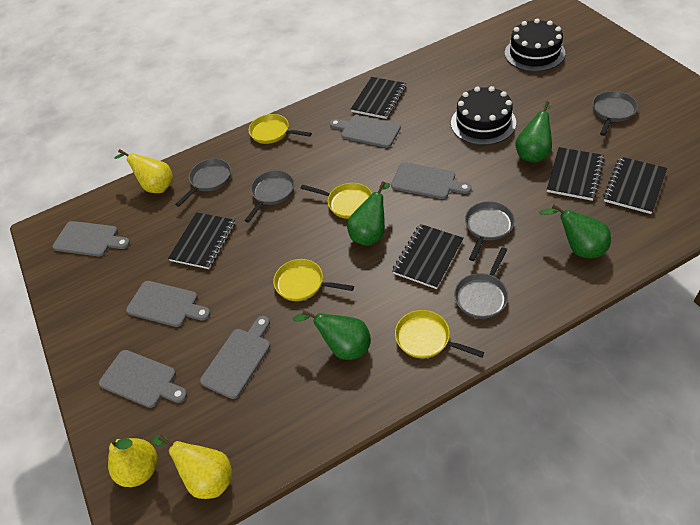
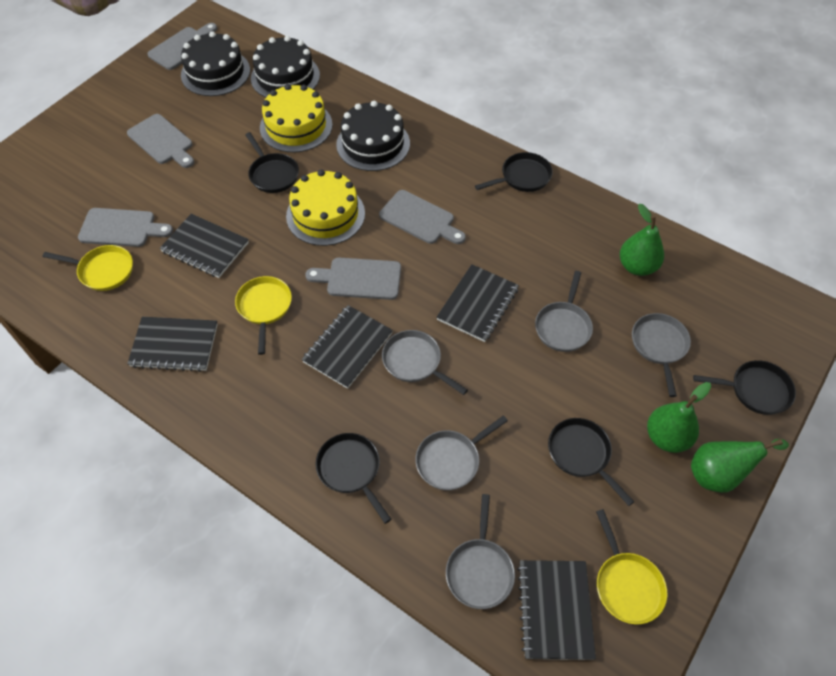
black cake: 2 -> 3
black pan: 0 -> 5
green pear: 4 -> 3
grey cutting board: 6 -> 5
yellow cake: 0 -> 2
yellow pan: 4 -> 3
yellow pear: 3 -> 0

